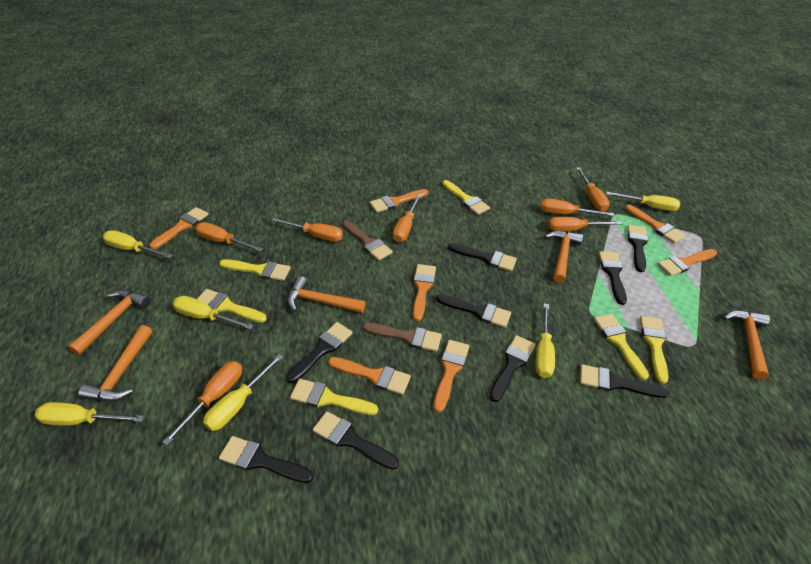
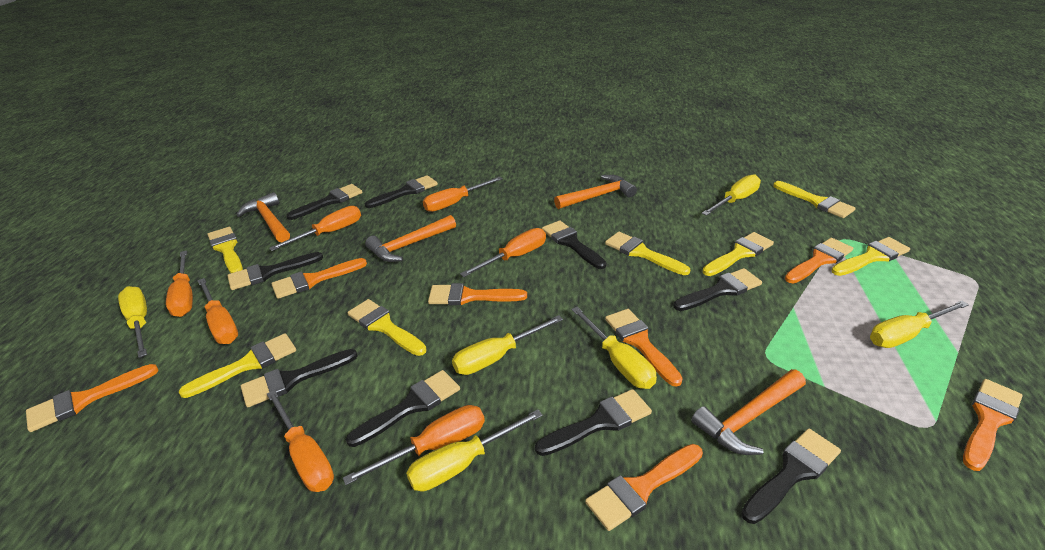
brown brush: 2 -> 0
orange hammer: 5 -> 4
yellow brush: 6 -> 7

